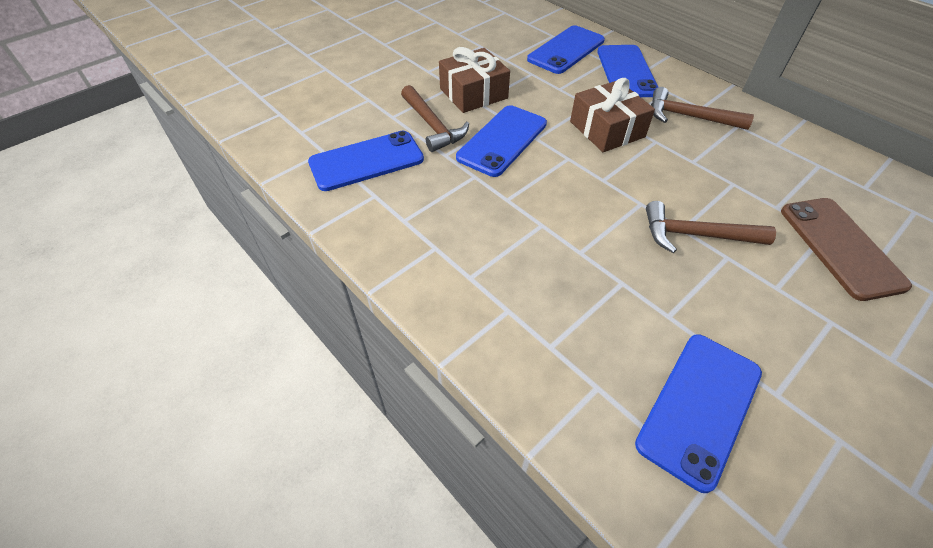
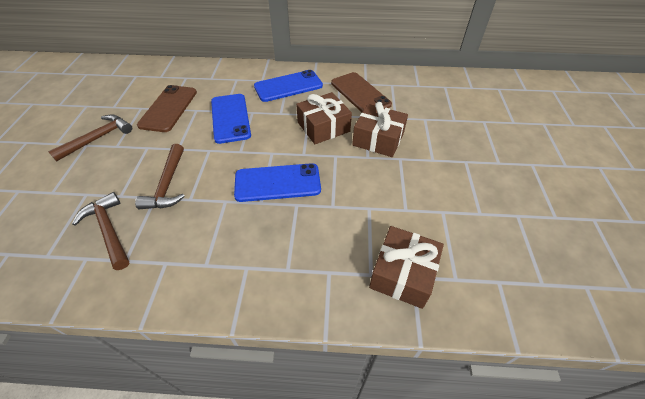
blue phone: 5 -> 3
brown gift: 2 -> 3
brown phone: 1 -> 2

